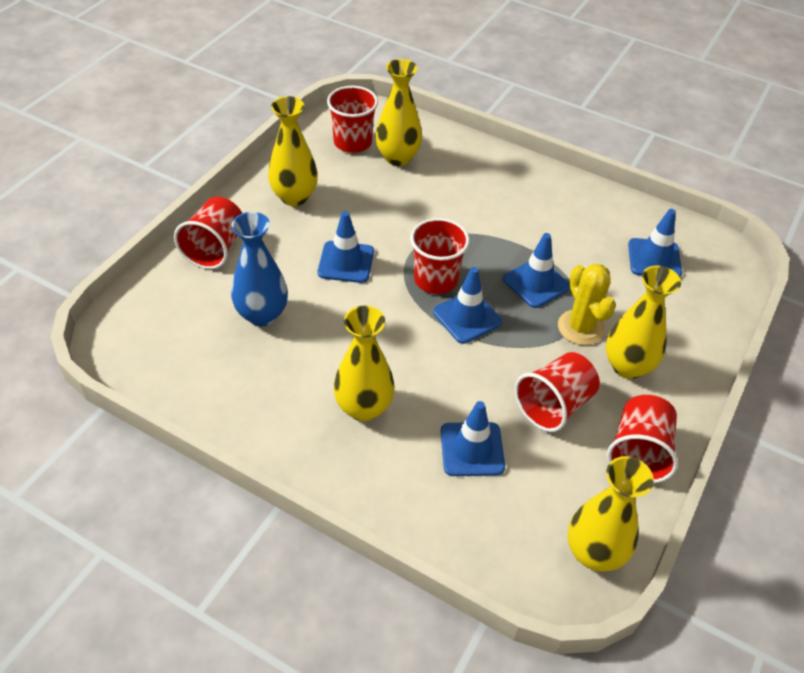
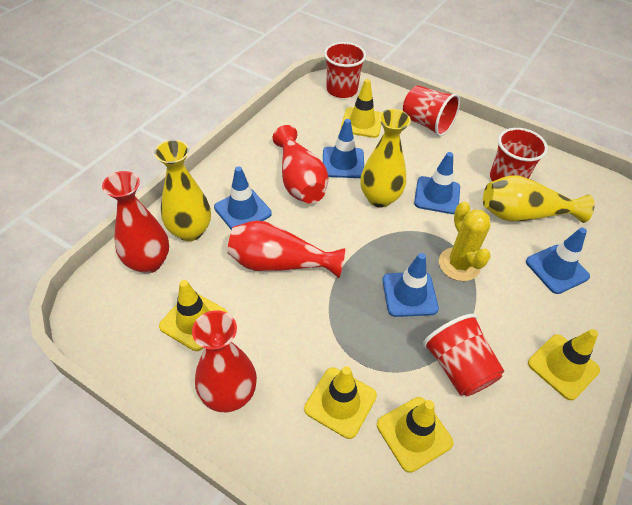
blue vase: 1 -> 0
red cup: 5 -> 4
red vase: 0 -> 4
yellow traffic cone: 0 -> 5
yellow vase: 5 -> 3

